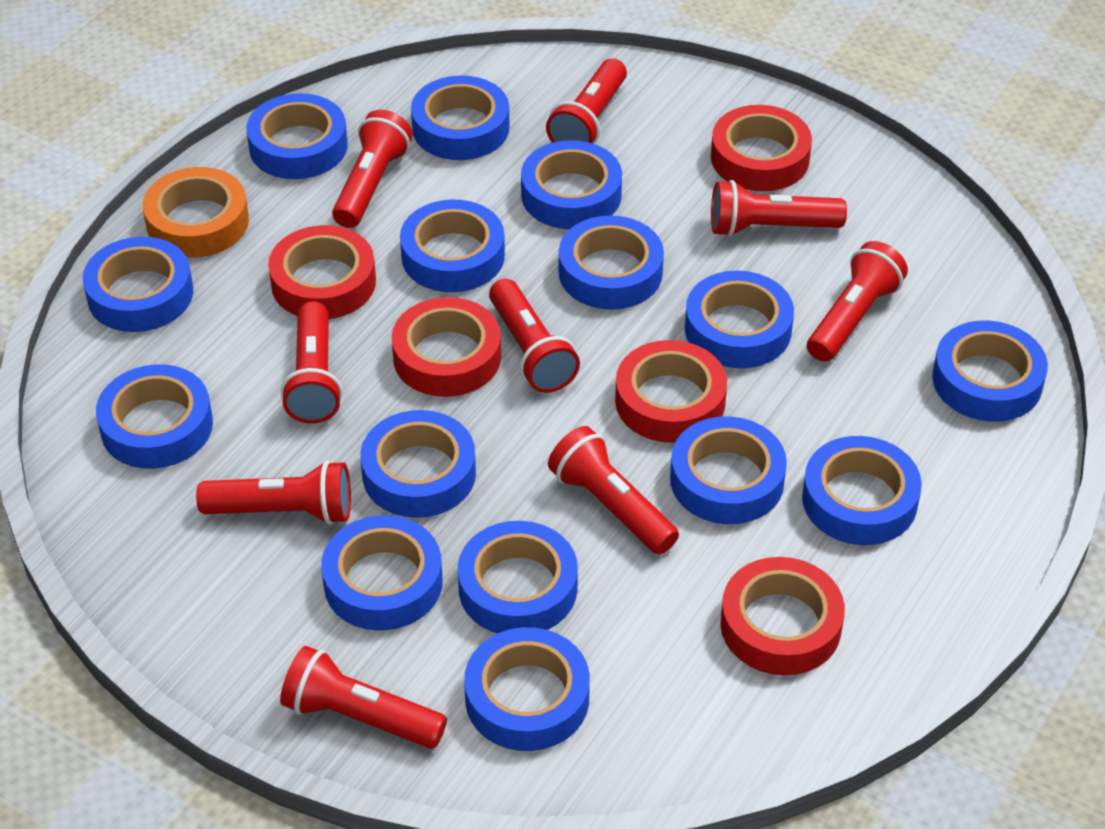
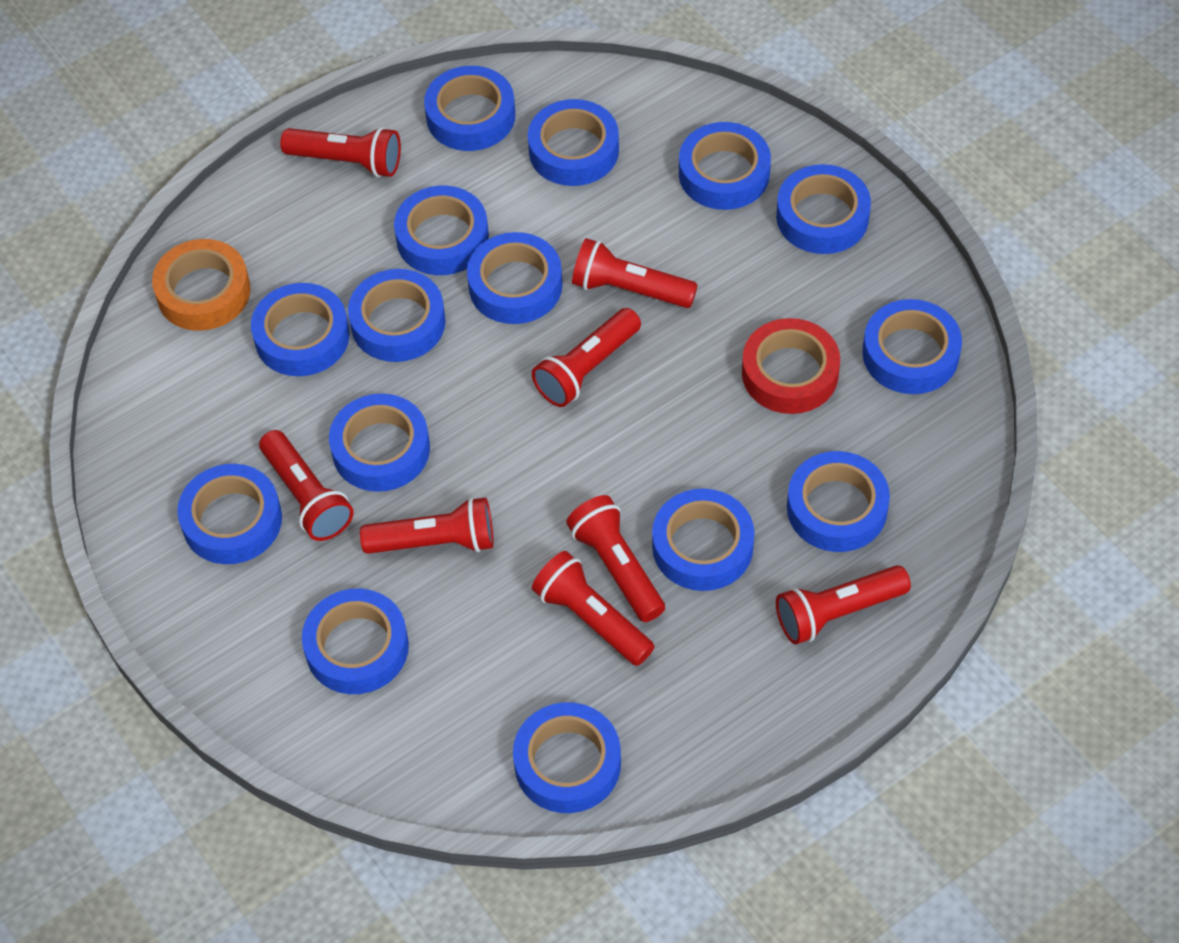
red flashlight: 9 -> 8
red tape: 5 -> 1

